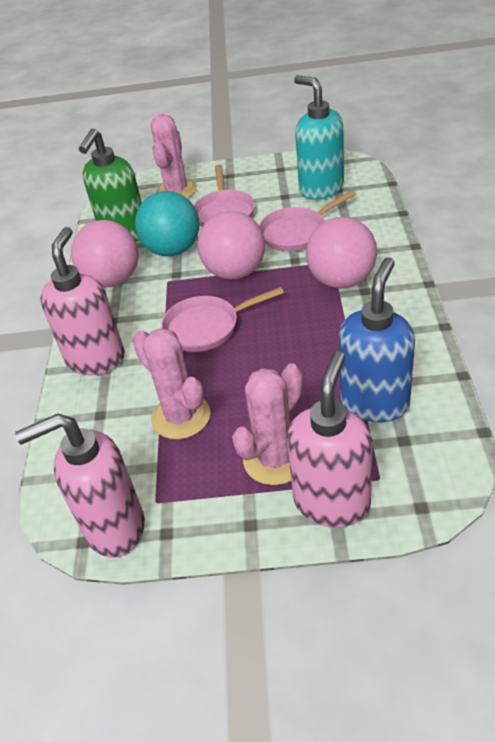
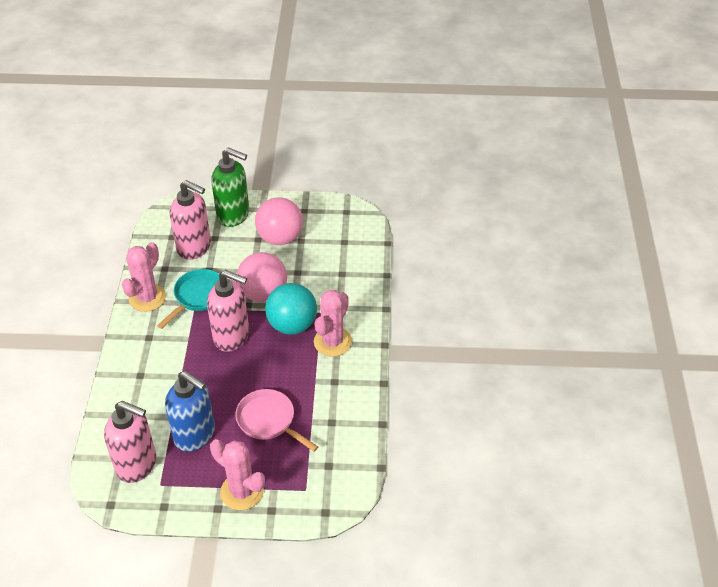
pink ball: 3 -> 2
pink pan: 3 -> 1
turquoise pan: 0 -> 1
turquoise soap dispenser: 1 -> 0

